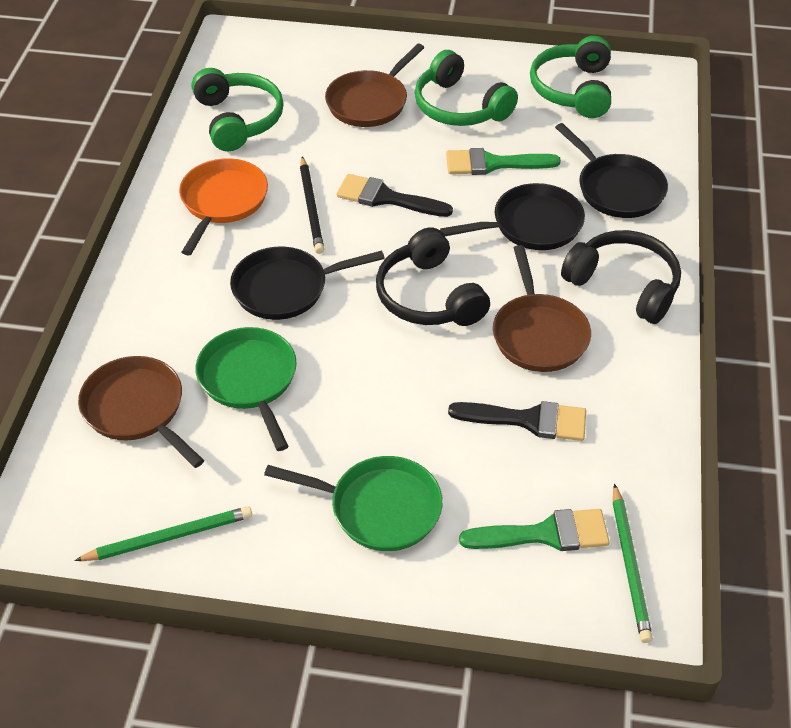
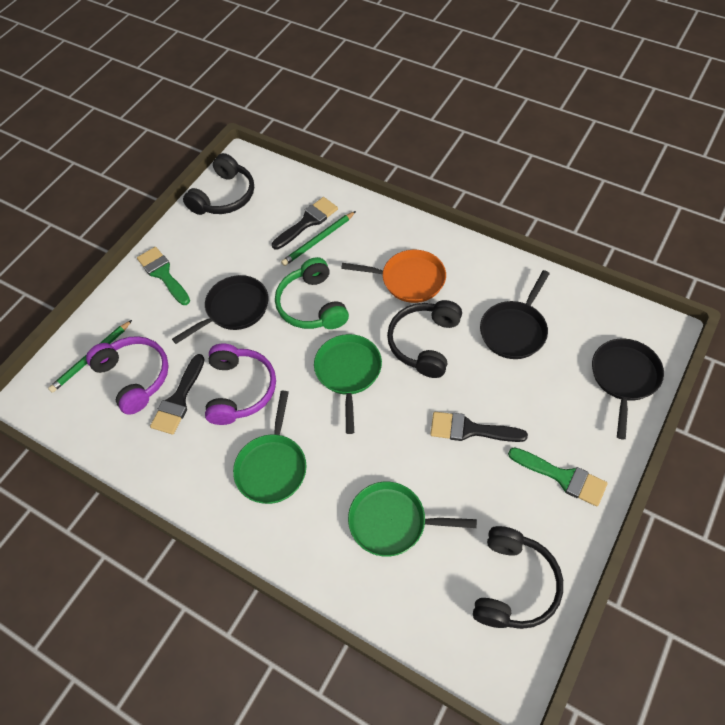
black brush: 2 -> 3
black headphones: 2 -> 3
black pencil: 1 -> 0
brown pan: 3 -> 0
green headphones: 3 -> 1
green pan: 2 -> 3
purple headphones: 0 -> 2

